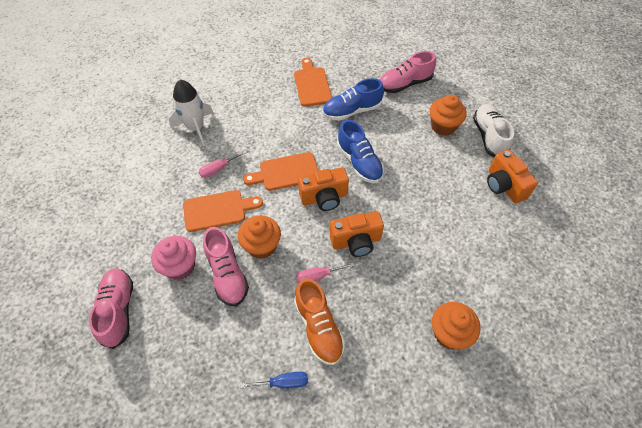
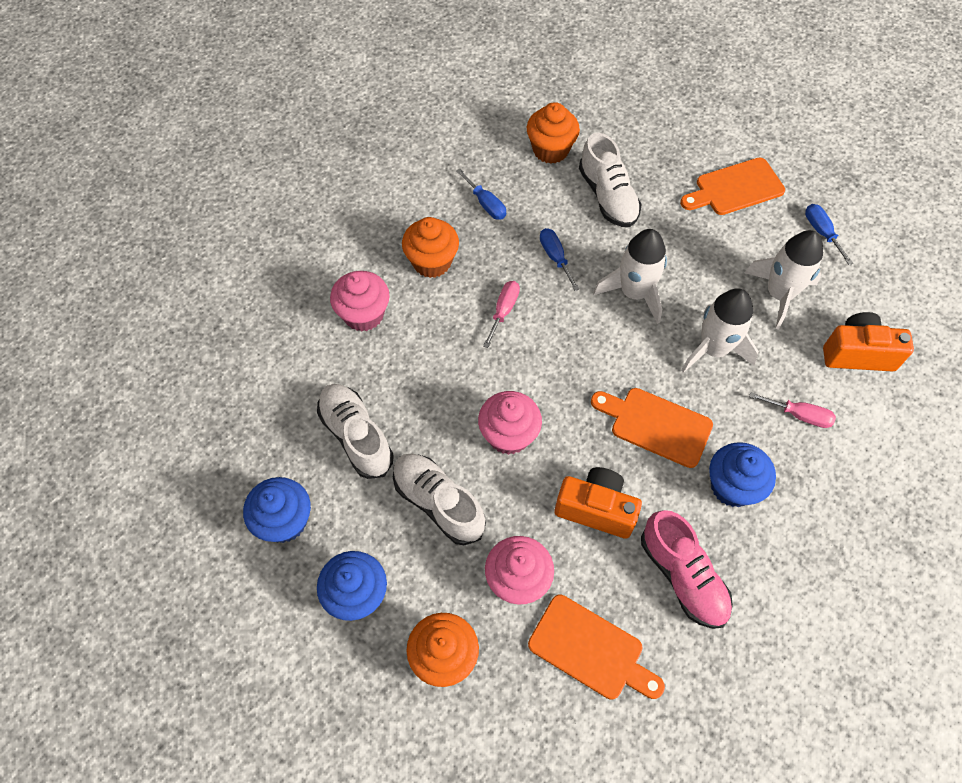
blue cupcake: 0 -> 3
blue screwdriver: 1 -> 3
blue shoe: 2 -> 0
orange camera: 3 -> 2
orange shoe: 1 -> 0
pink cupcake: 1 -> 3
pink shoe: 3 -> 1
white rocket: 1 -> 3
white shoe: 1 -> 3

